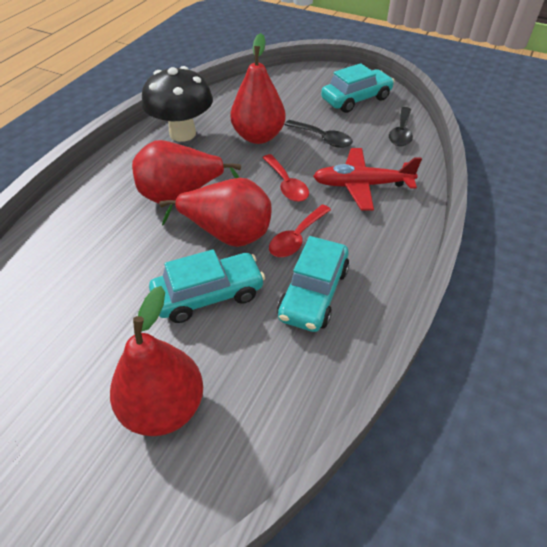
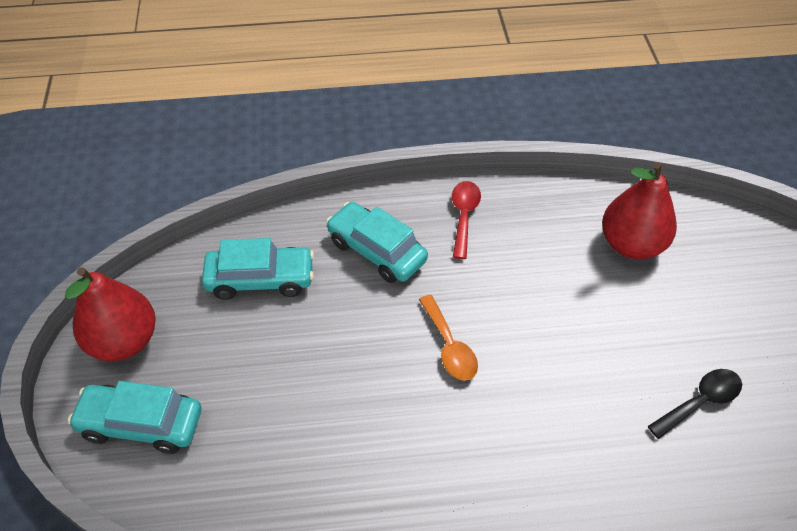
black mushroom: 1 -> 0
black spoon: 2 -> 1
orange spoon: 0 -> 1
red pear: 4 -> 2
red plane: 1 -> 0
red spoon: 2 -> 1

